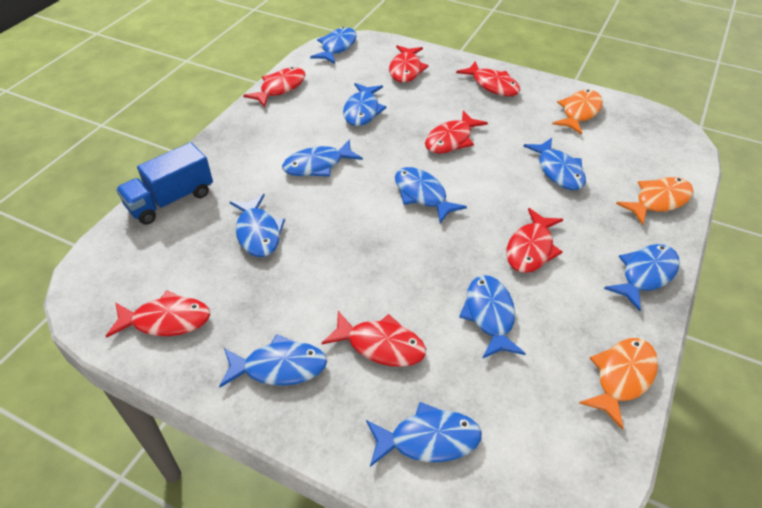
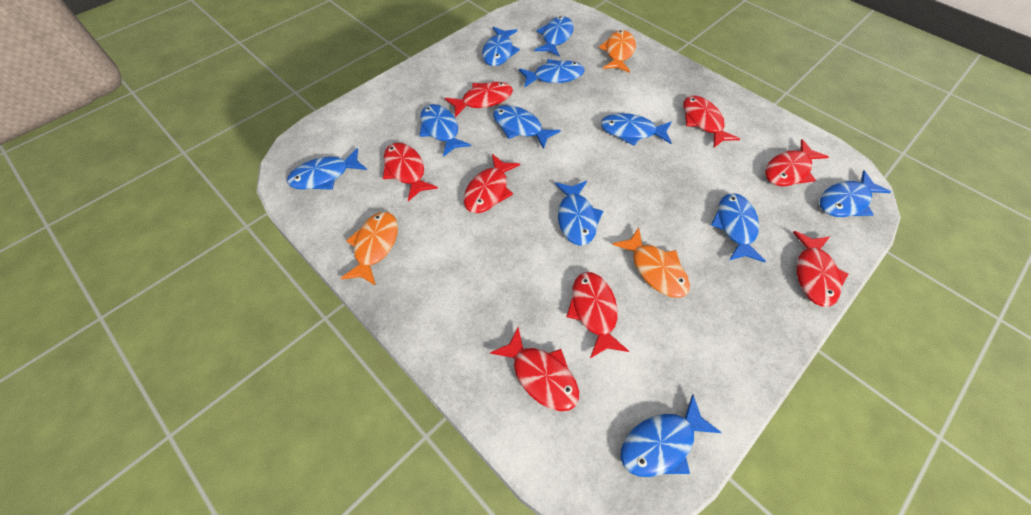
blue fish: 10 -> 11
blue truck: 1 -> 0
red fish: 7 -> 8

